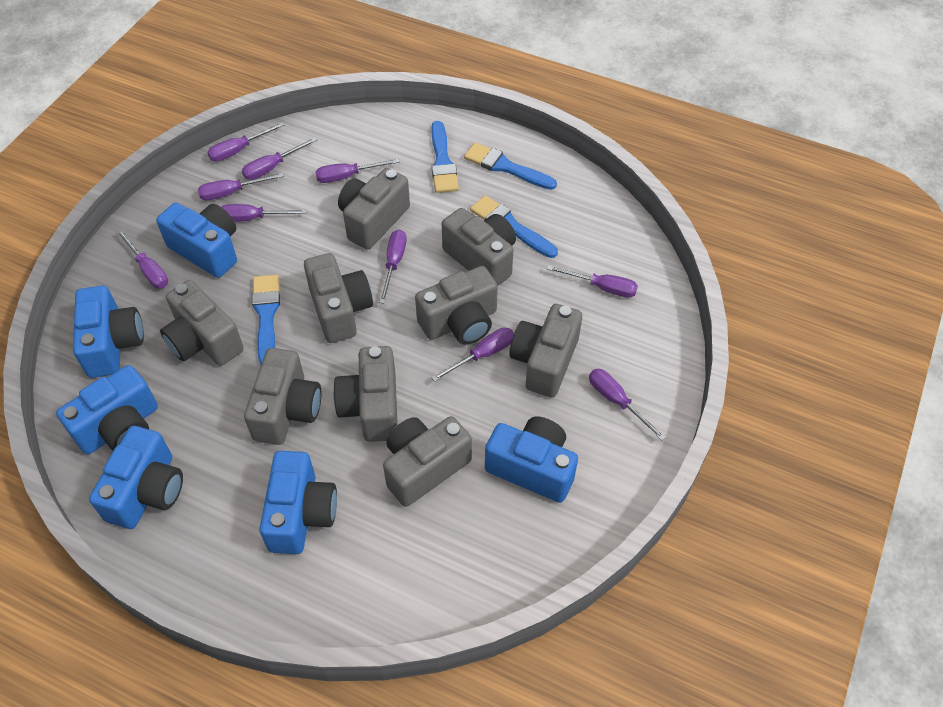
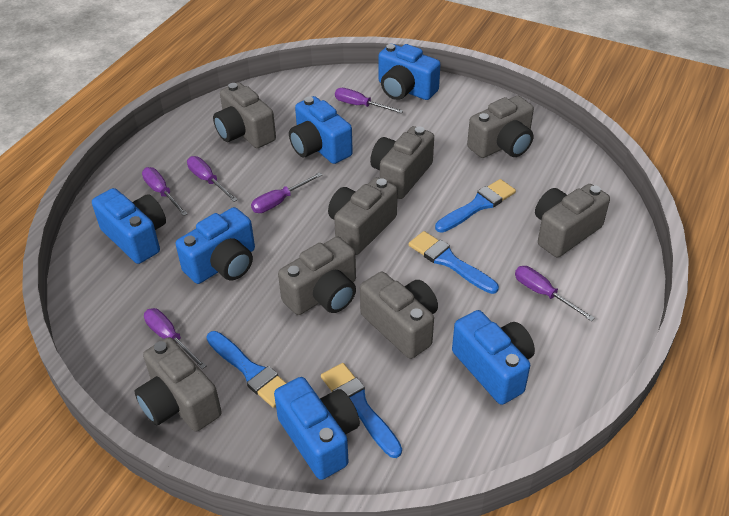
grey camera: 9 -> 8
purple screwdriver: 10 -> 6

